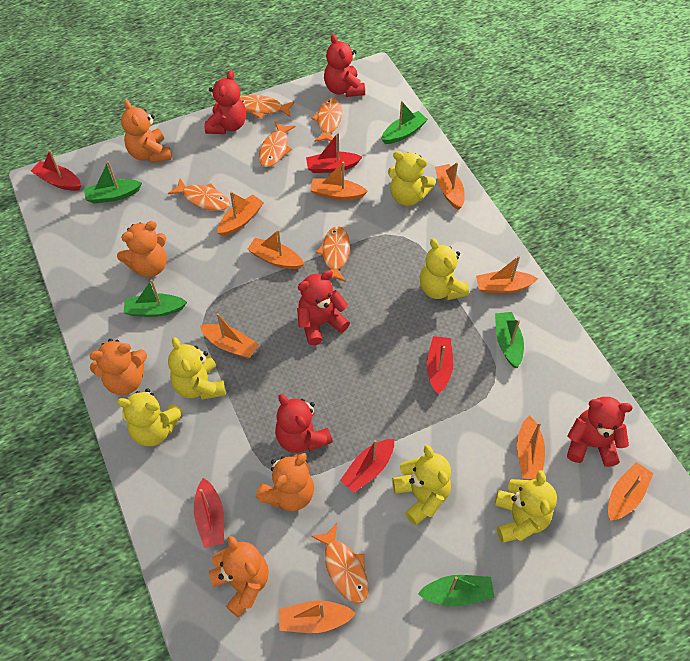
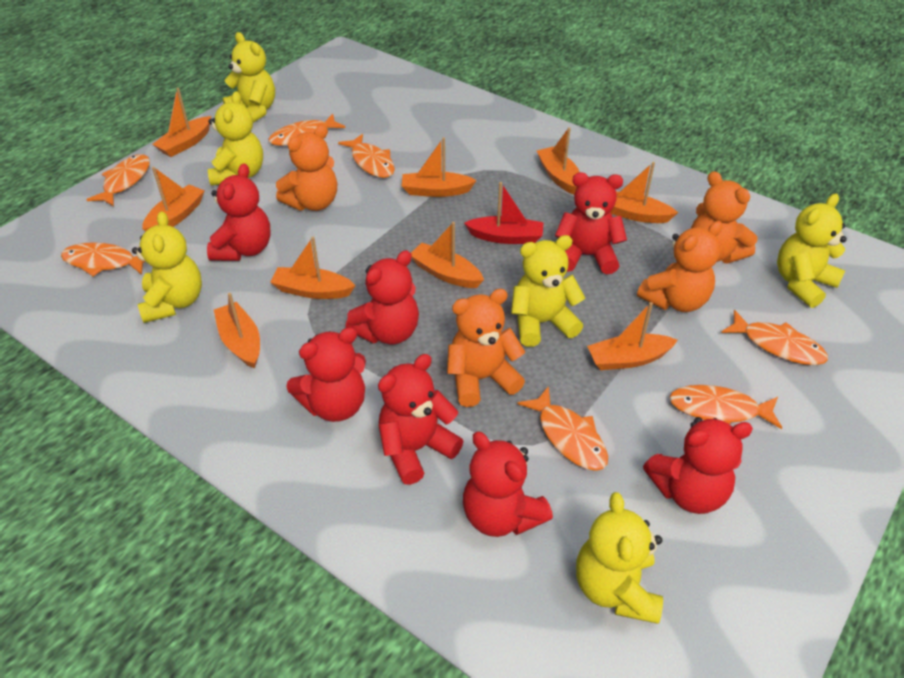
green boat: 5 -> 0
orange fish: 6 -> 7
orange teddy bear: 5 -> 4
red boat: 5 -> 1
red teddy bear: 5 -> 7

